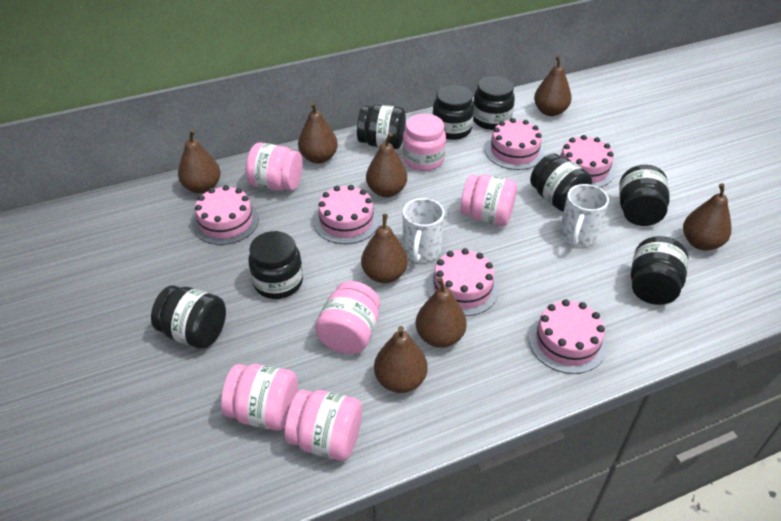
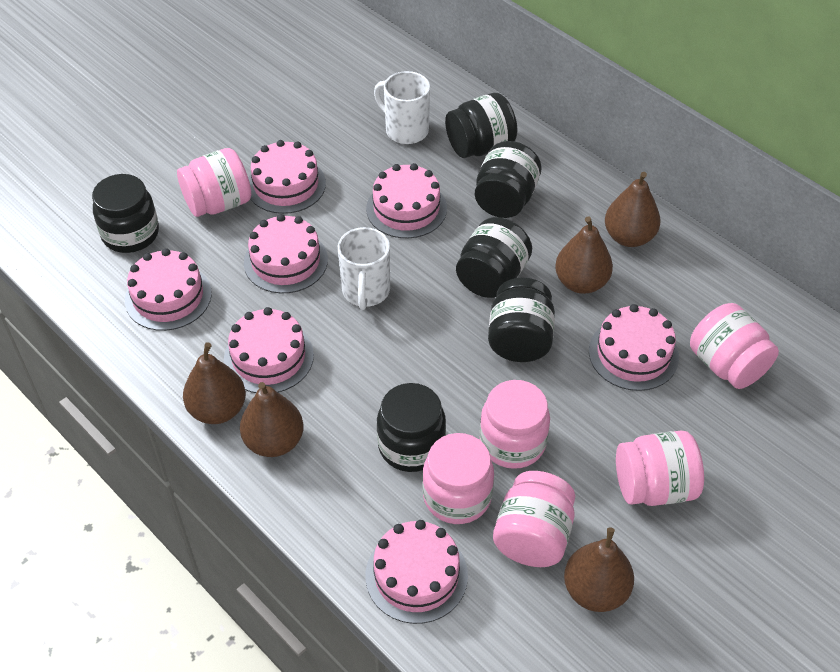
black jar: 8 -> 6
brown pear: 8 -> 5
pink cake: 6 -> 7

